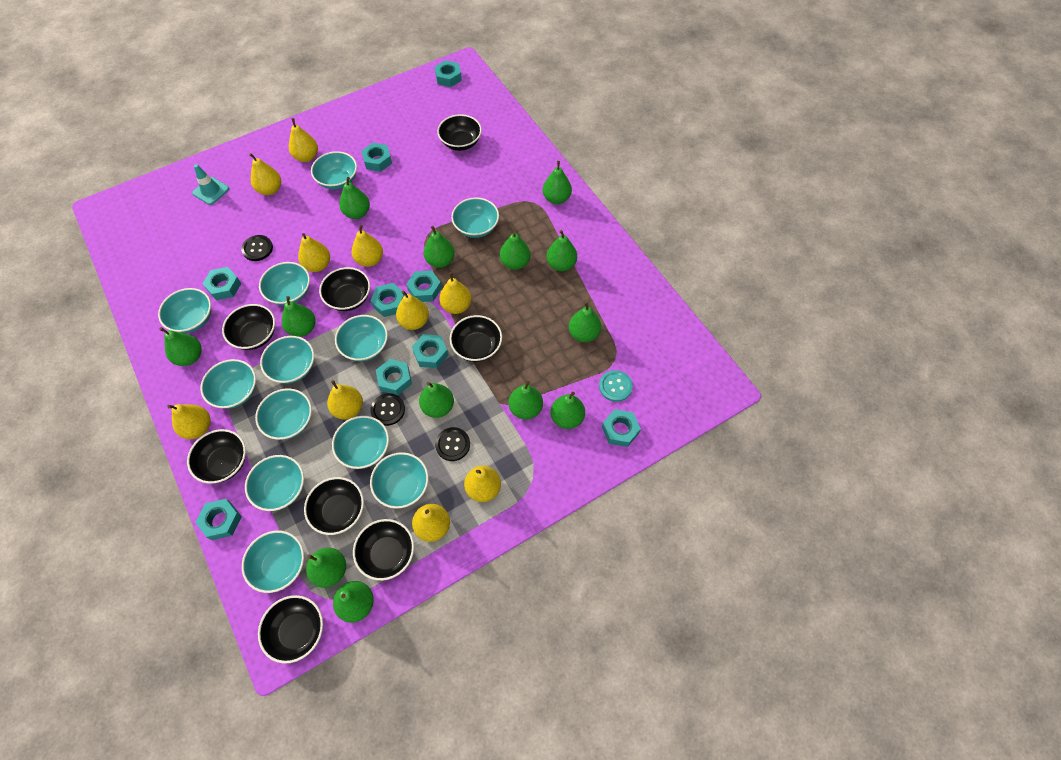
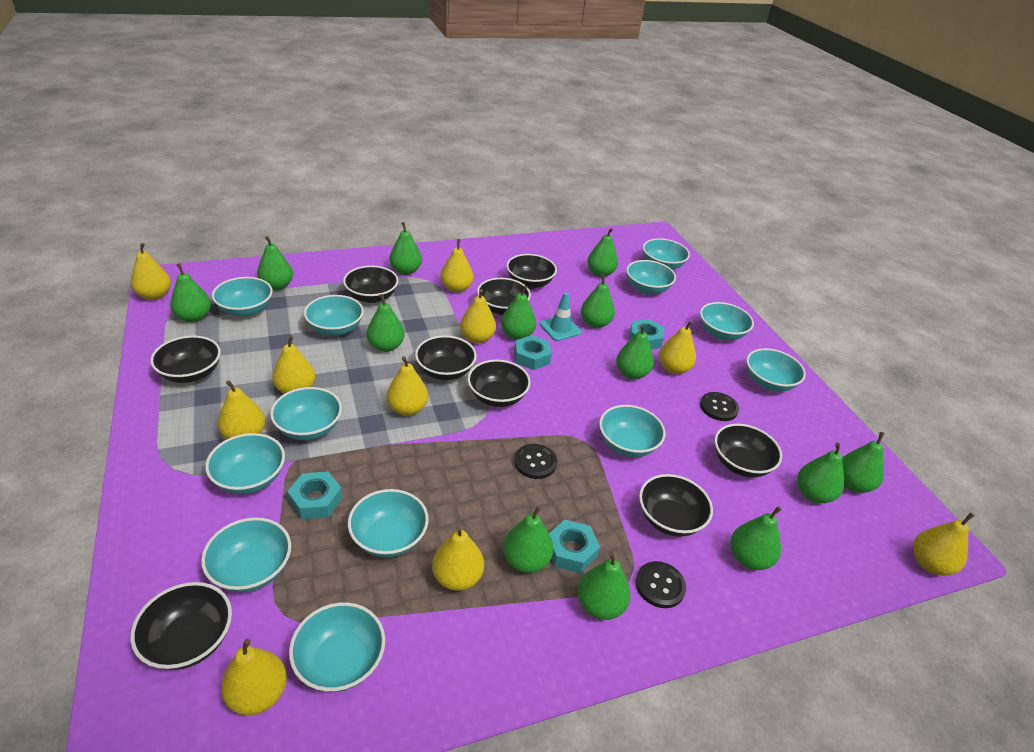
black bowl: 8 -> 9
turquoise button: 1 -> 0
turquoise nut: 9 -> 4

